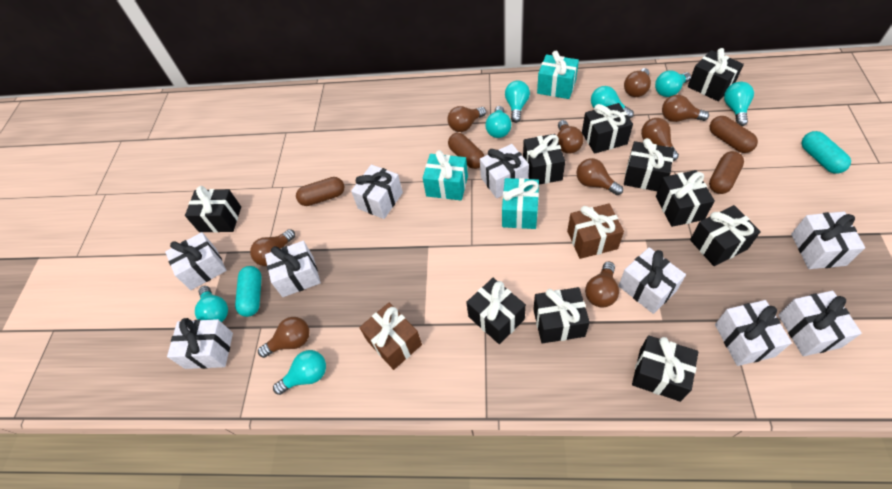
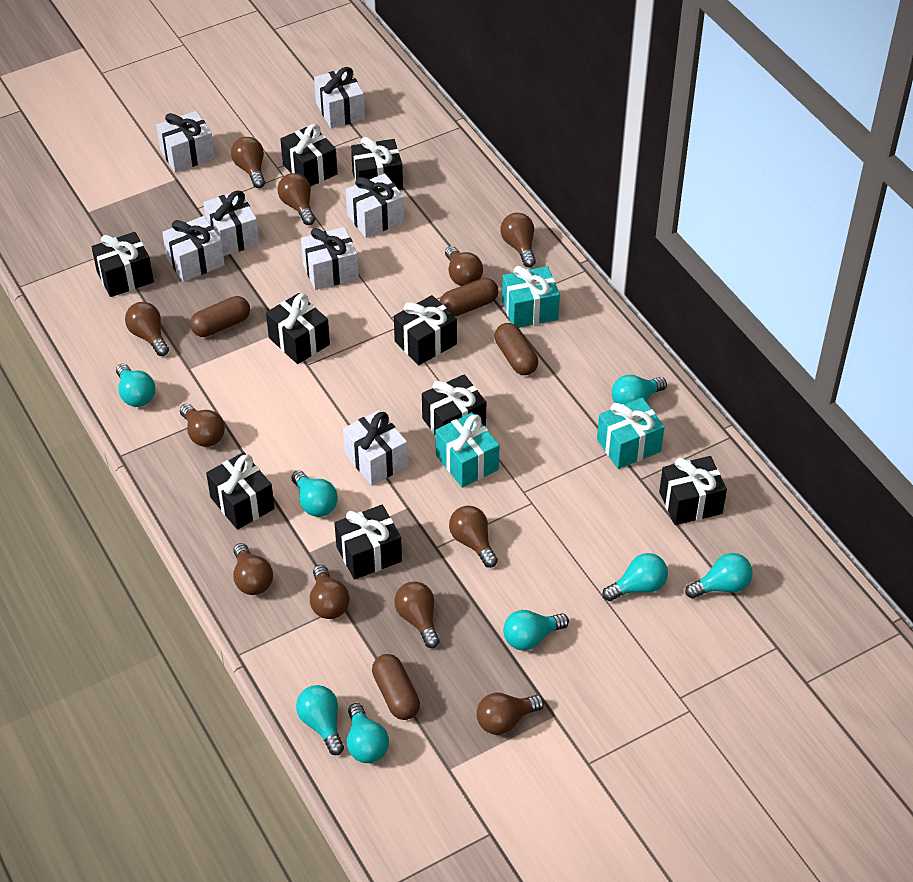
black gift: 10 -> 9
brown gift: 2 -> 0
brown light bulb: 9 -> 11
turquoise capsule: 2 -> 0
turquoise light bulb: 7 -> 8
white gift: 9 -> 7

